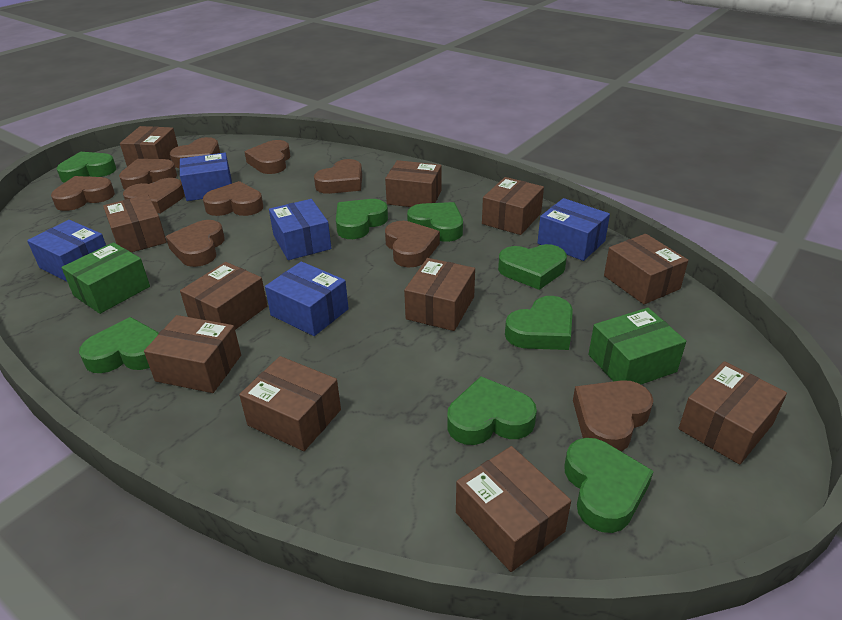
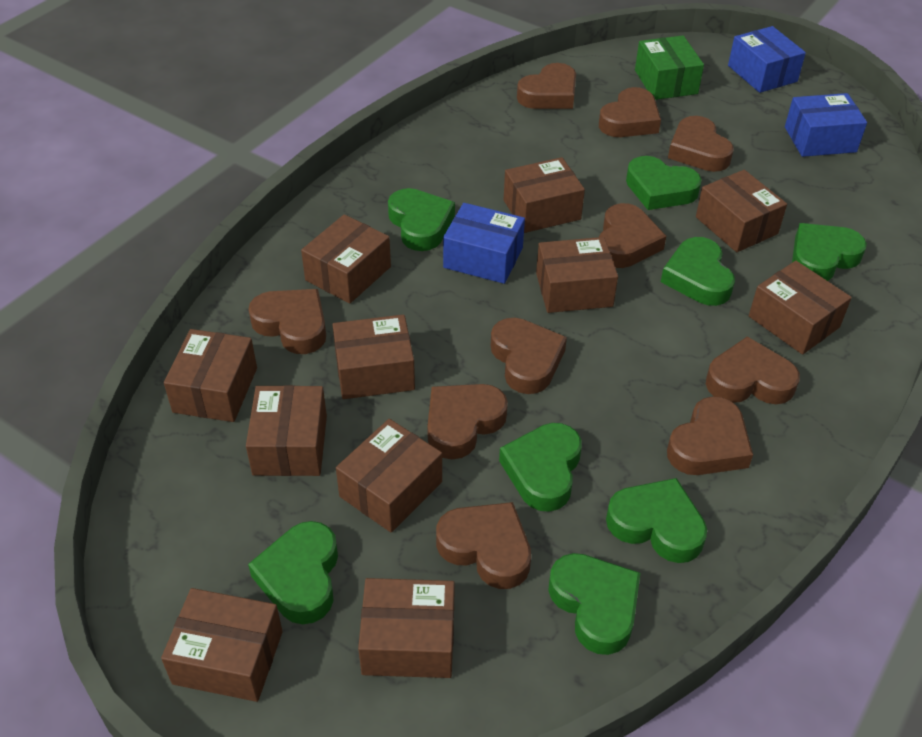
blue box: 5 -> 3
green box: 2 -> 1

